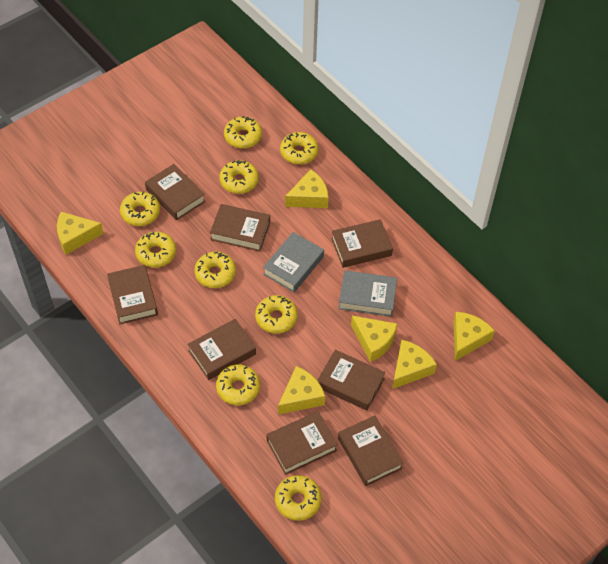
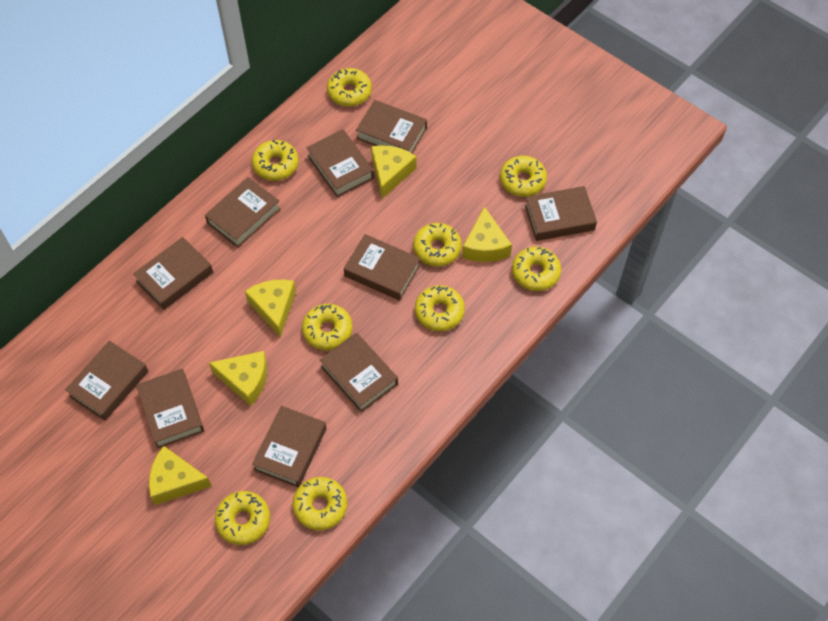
brown book: 8 -> 10
grey book: 2 -> 0
yellow cheese: 6 -> 5

